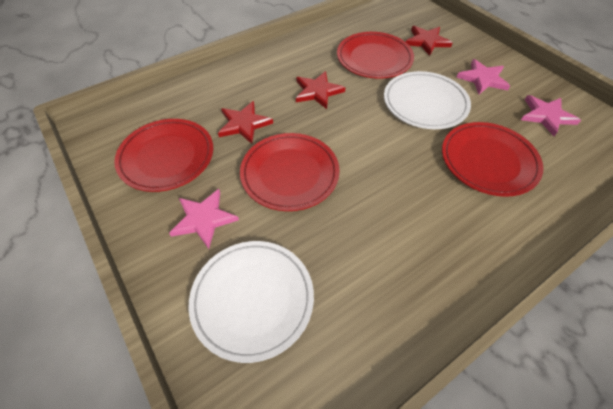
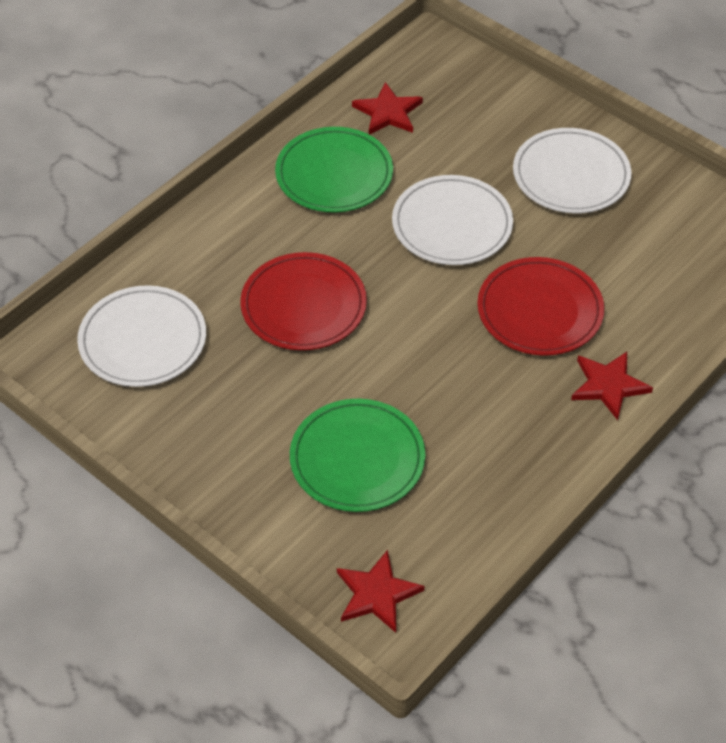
green plate: 0 -> 2
pink star: 3 -> 0
red plate: 4 -> 2
white plate: 2 -> 3

